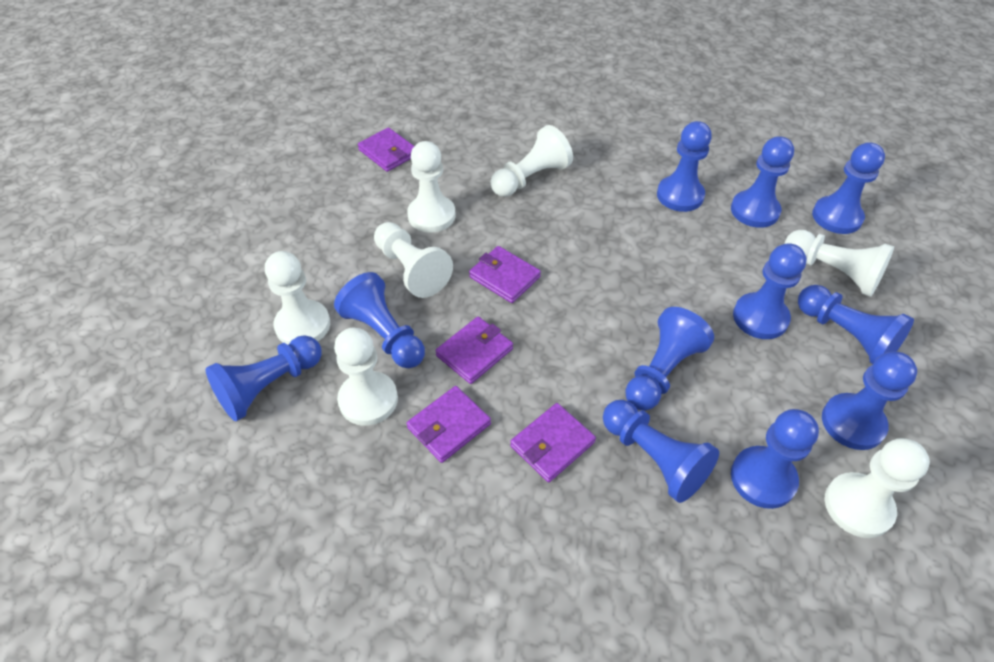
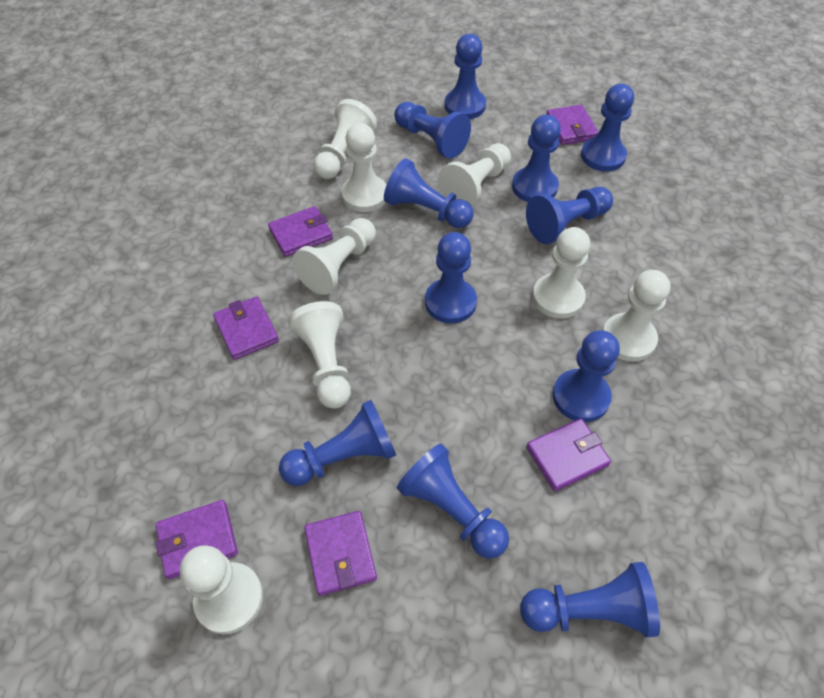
purple wallet: 5 -> 6
white pawn: 7 -> 8

